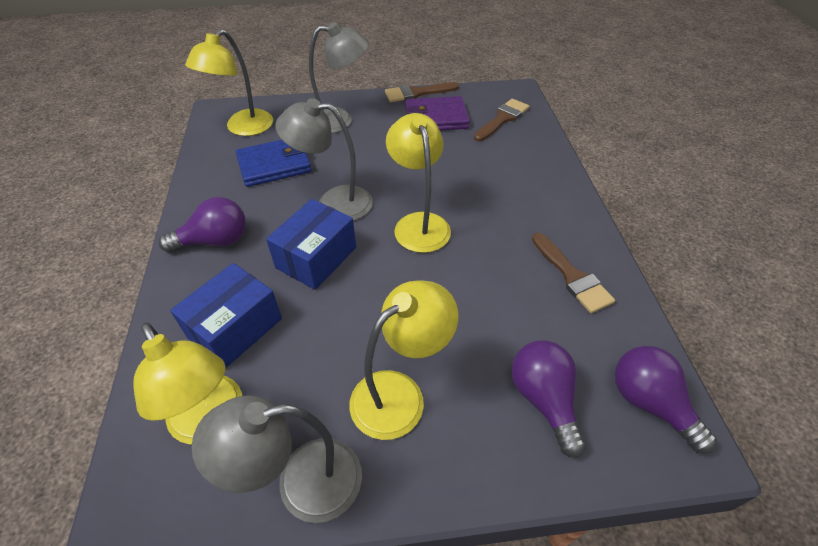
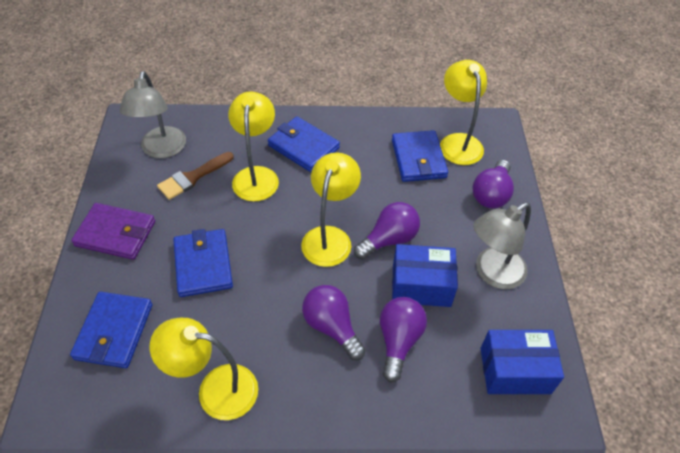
blue wallet: 1 -> 4
brown brush: 3 -> 1
grey lamp: 3 -> 2
purple light bulb: 3 -> 4

